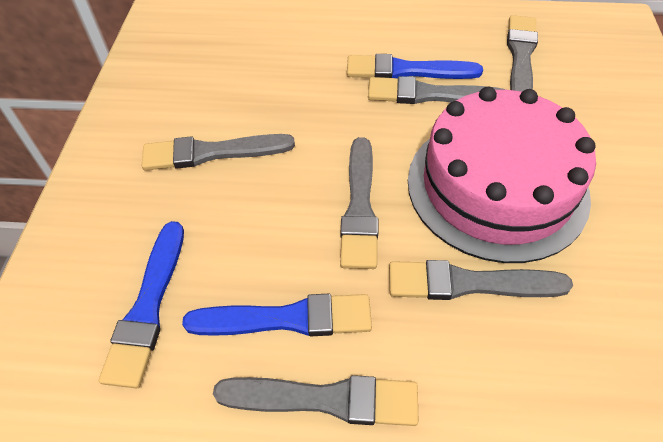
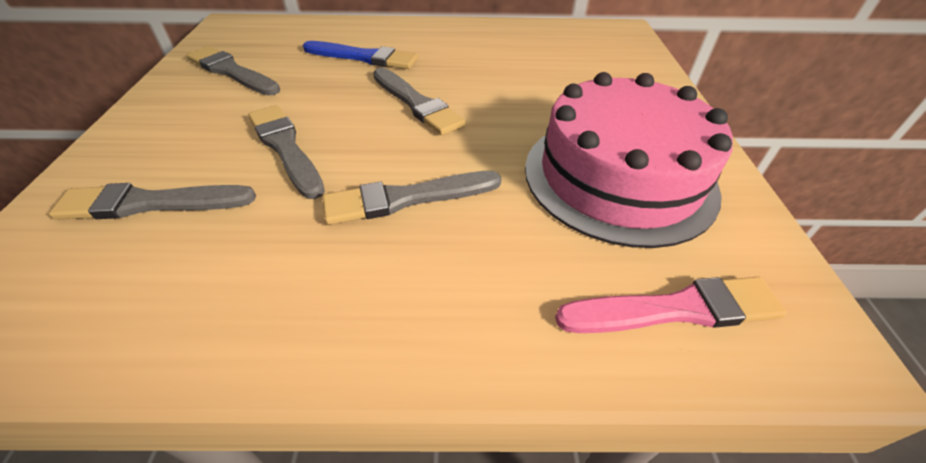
blue brush: 3 -> 1
grey brush: 6 -> 5
pink brush: 0 -> 1

